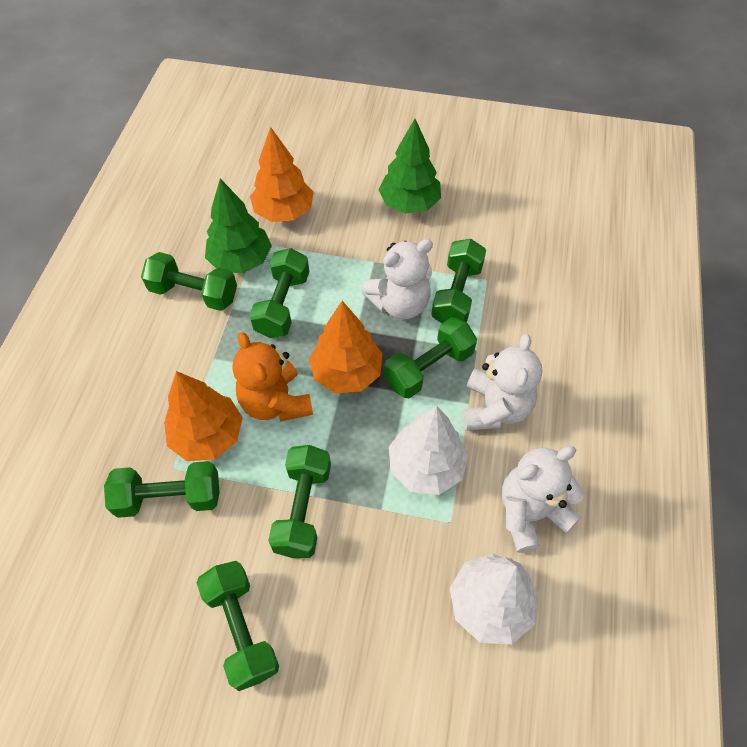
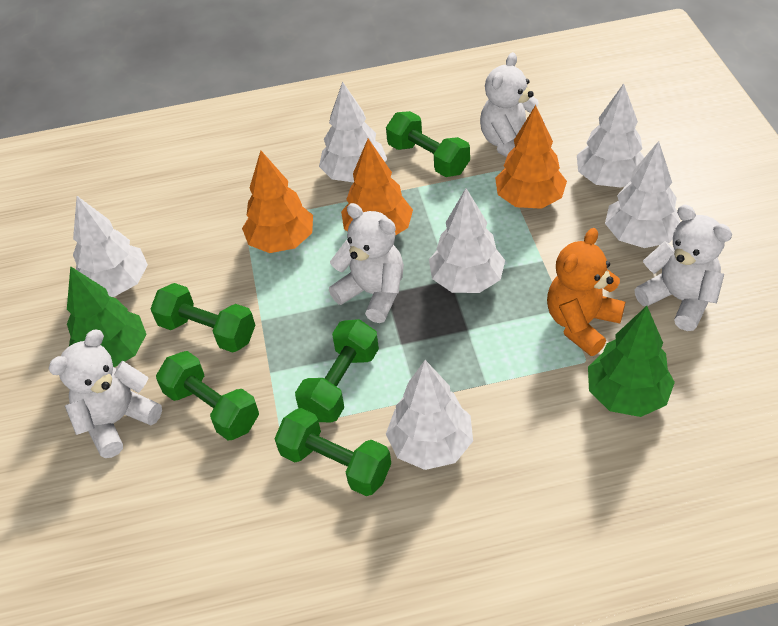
green dumbbell: 7 -> 5
white teddy bear: 3 -> 4
white tree: 2 -> 6

